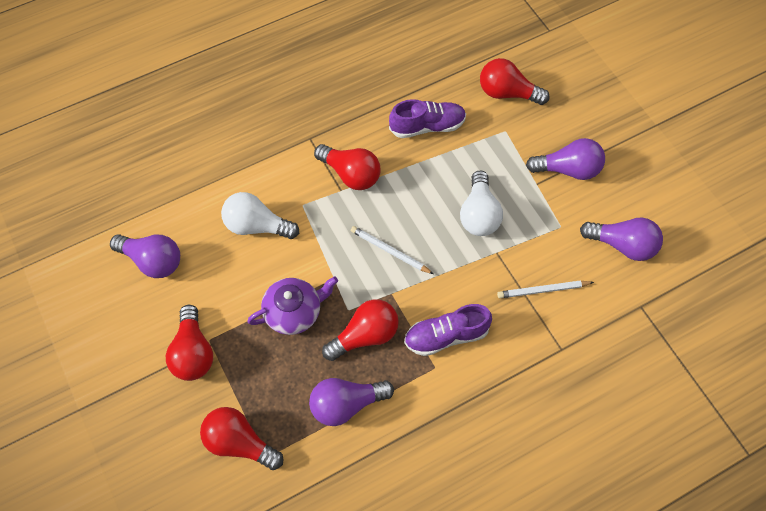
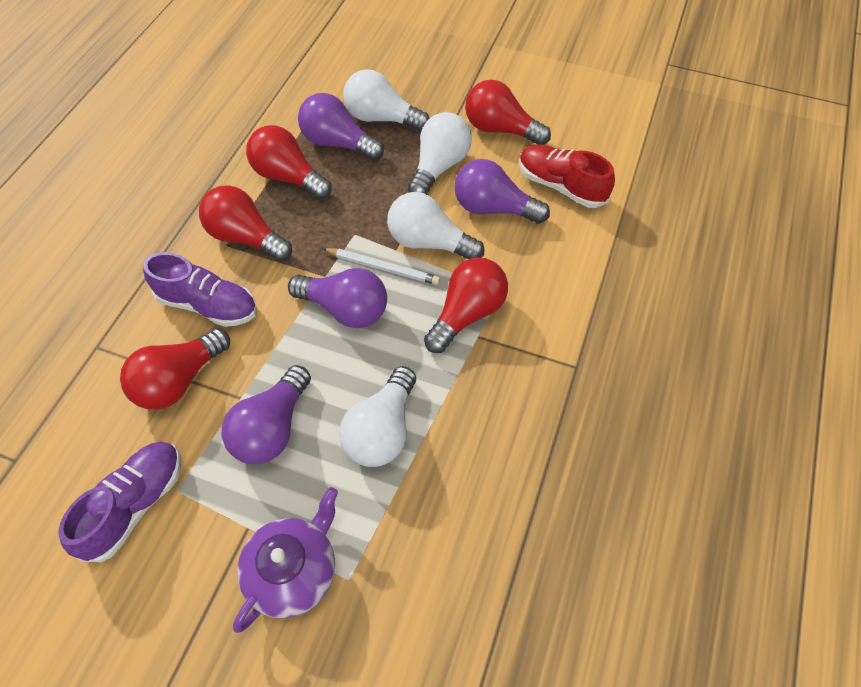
red shoe: 0 -> 1
white light bulb: 2 -> 4
white pencil: 2 -> 1

